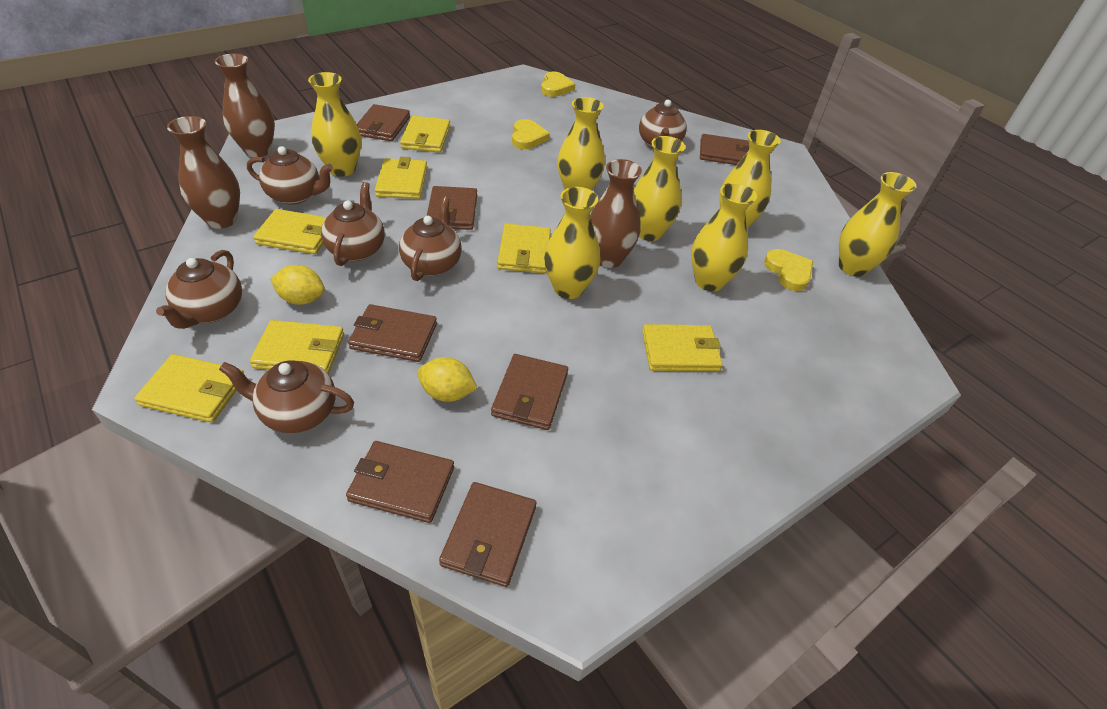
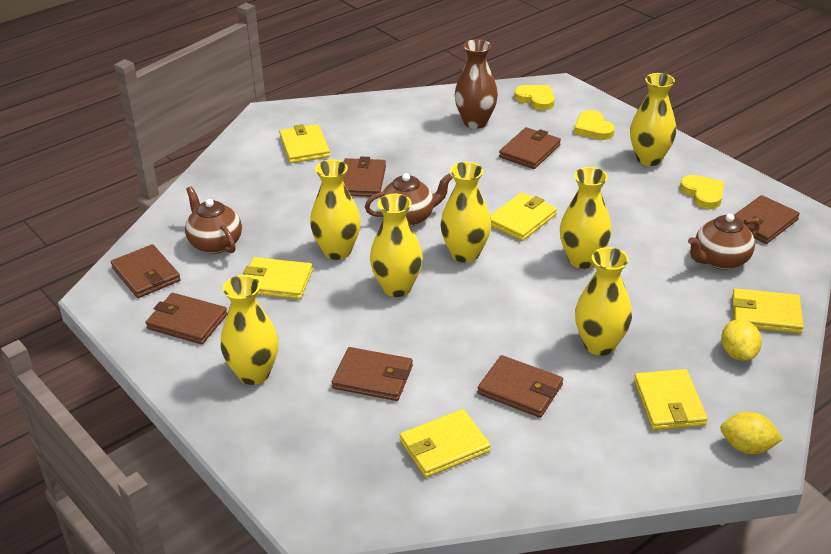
brown teapot: 6 -> 3
brown vase: 3 -> 1
yellow wallet: 7 -> 6

